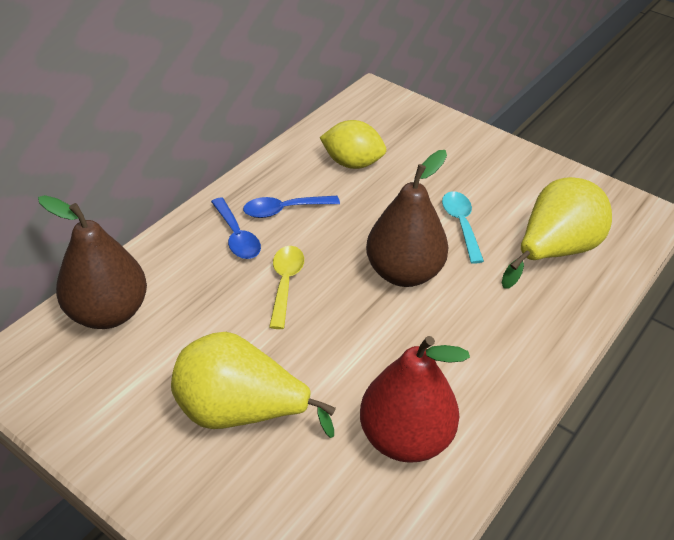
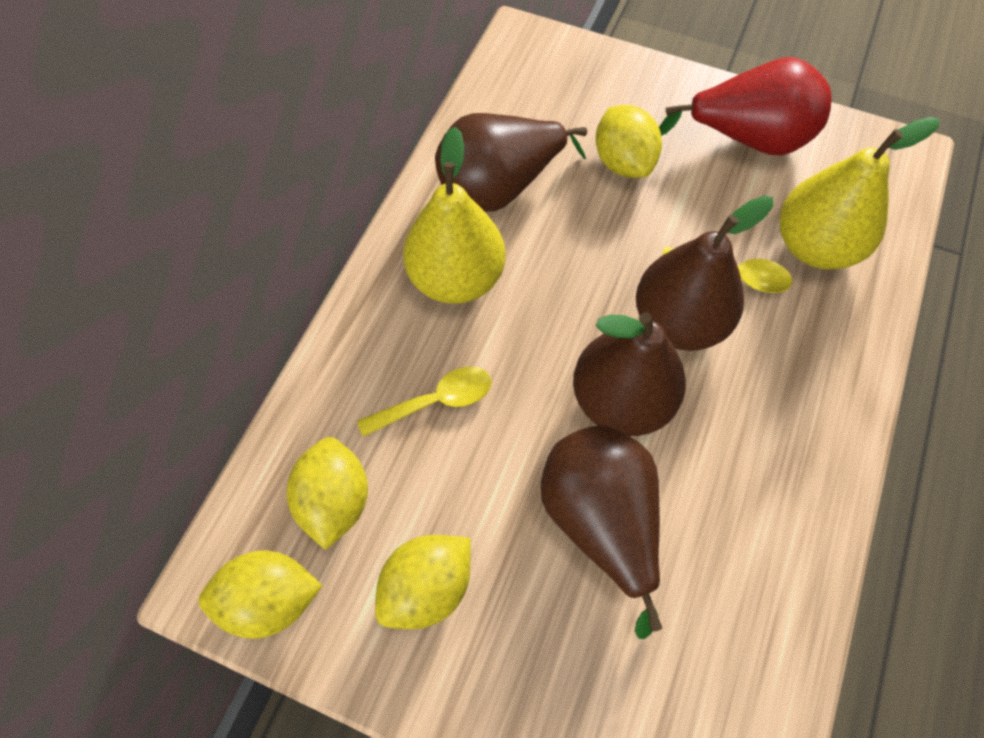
blue spoon: 2 -> 0
brown pear: 2 -> 4
turquoise spoon: 1 -> 0
yellow lemon: 1 -> 4
yellow spoon: 1 -> 2

